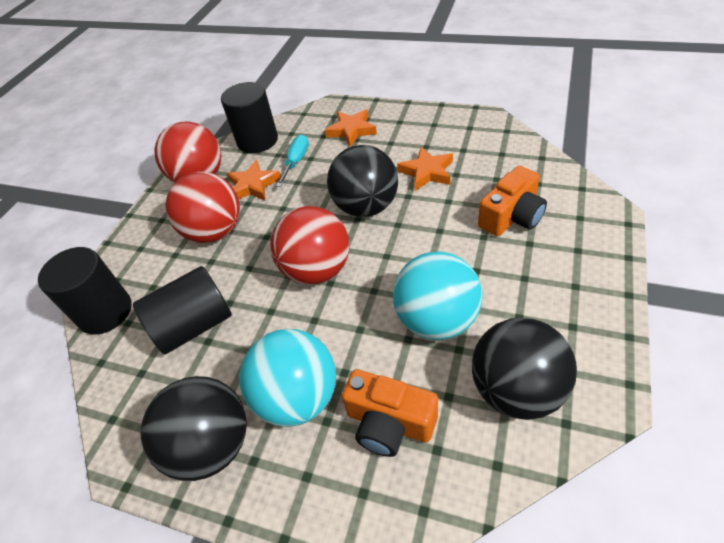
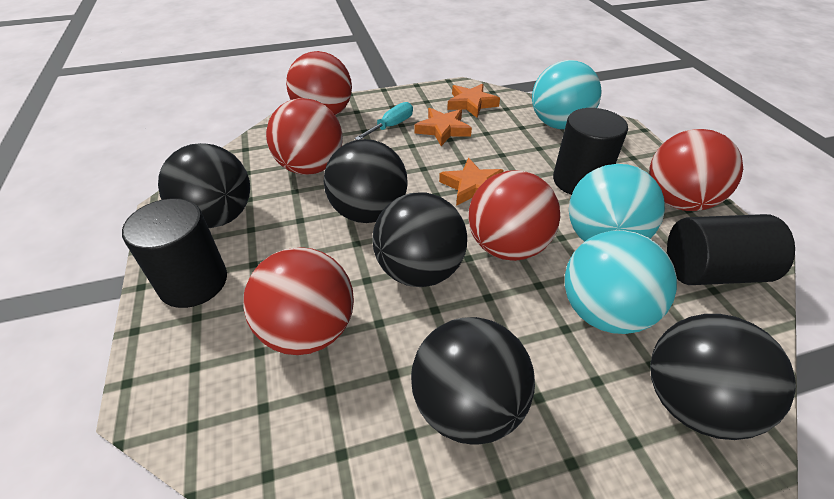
black ball: 3 -> 5
orange camera: 2 -> 0
red ball: 3 -> 5
turquoise ball: 2 -> 3

